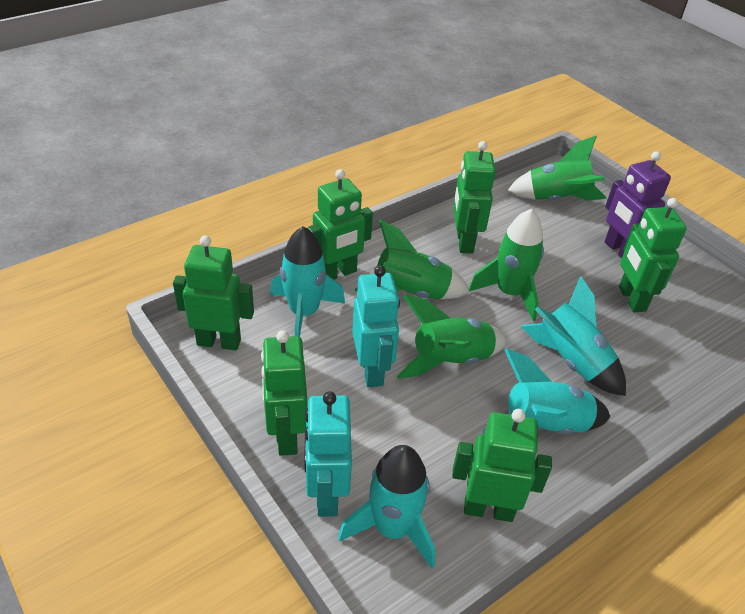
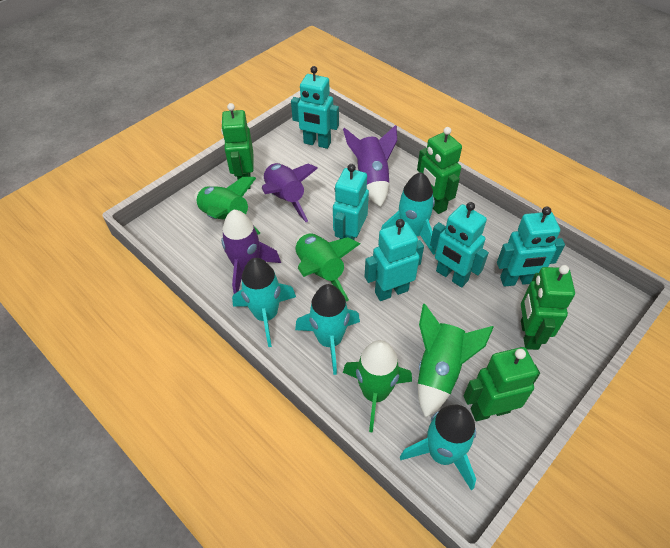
green robot: 6 -> 4
purple robot: 1 -> 0
purple rocket: 0 -> 3
turquoise robot: 2 -> 5

